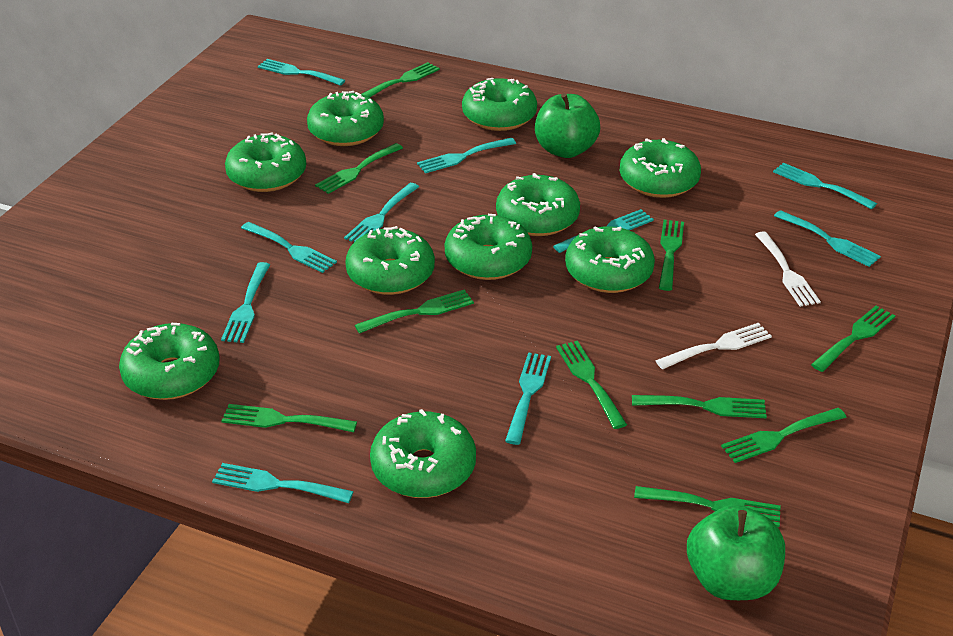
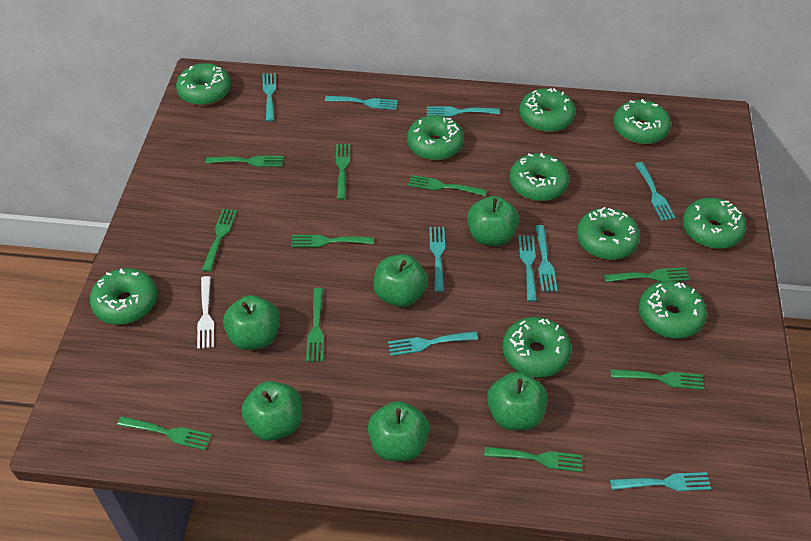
green apple: 2 -> 6
turquoise fork: 10 -> 9
white fork: 2 -> 1

